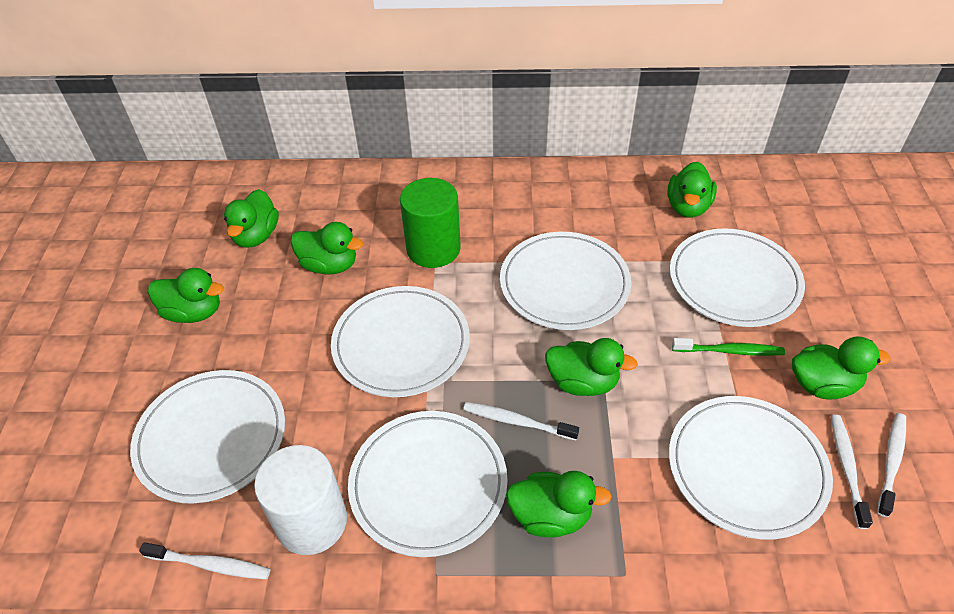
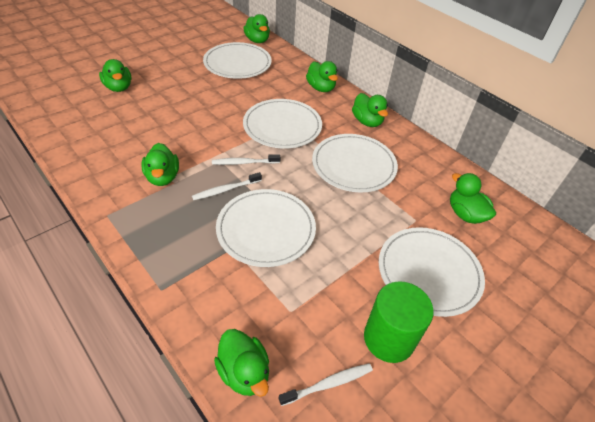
green toothbrush: 1 -> 0
white cylinder: 1 -> 0
white plate: 6 -> 5
white toothbrush: 4 -> 3

